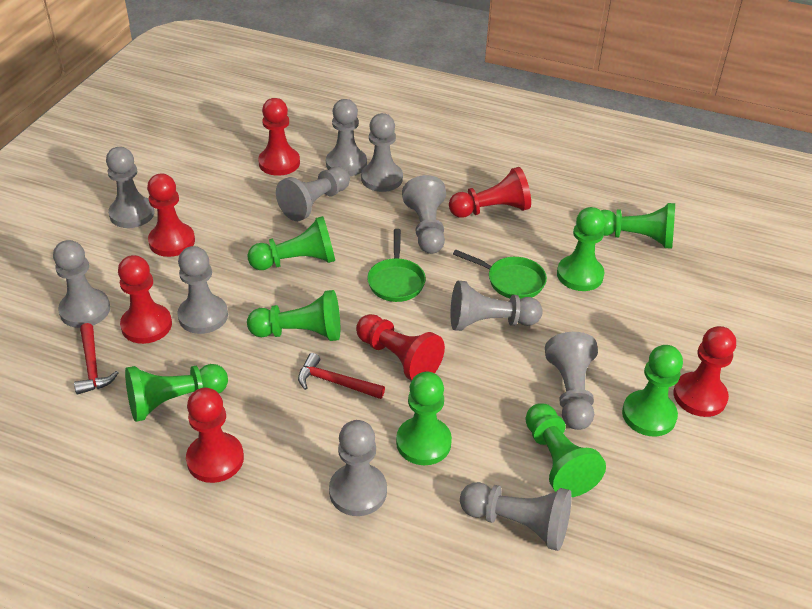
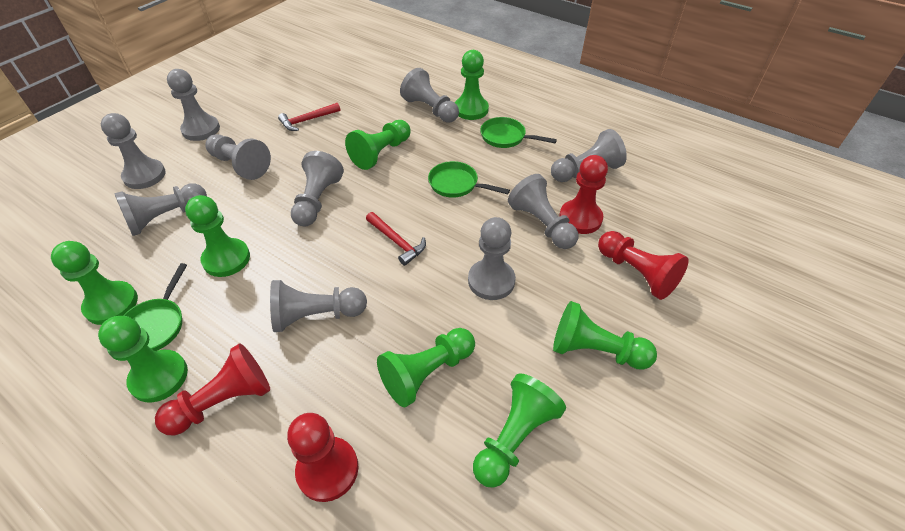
green pan: 2 -> 3
grey pawn: 11 -> 10
red pawn: 7 -> 4

